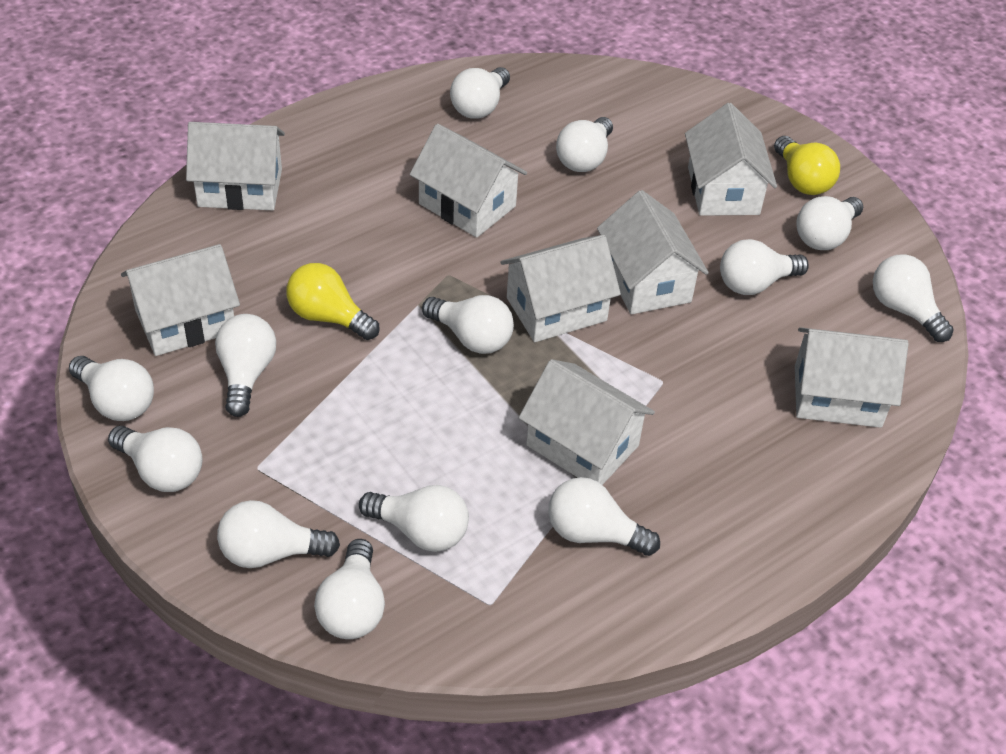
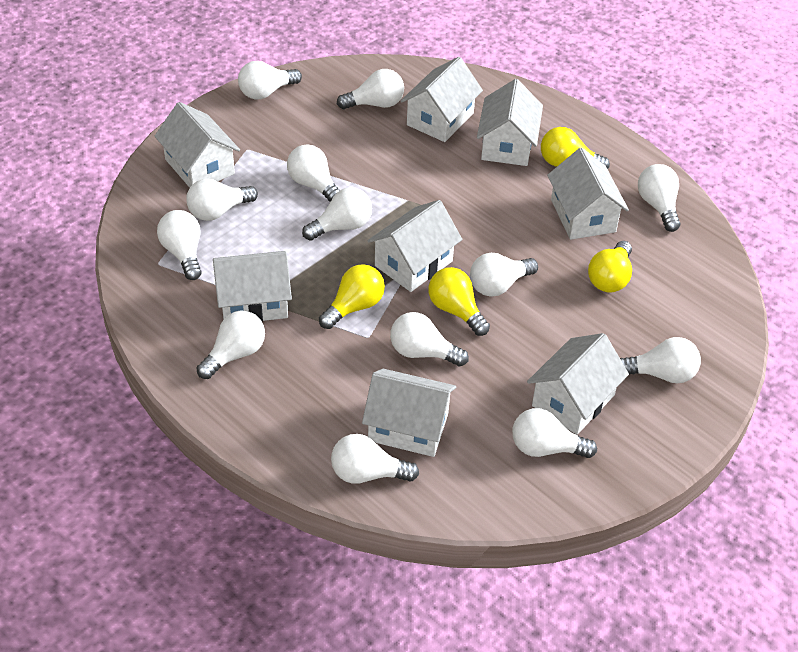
yellow light bulb: 2 -> 4

